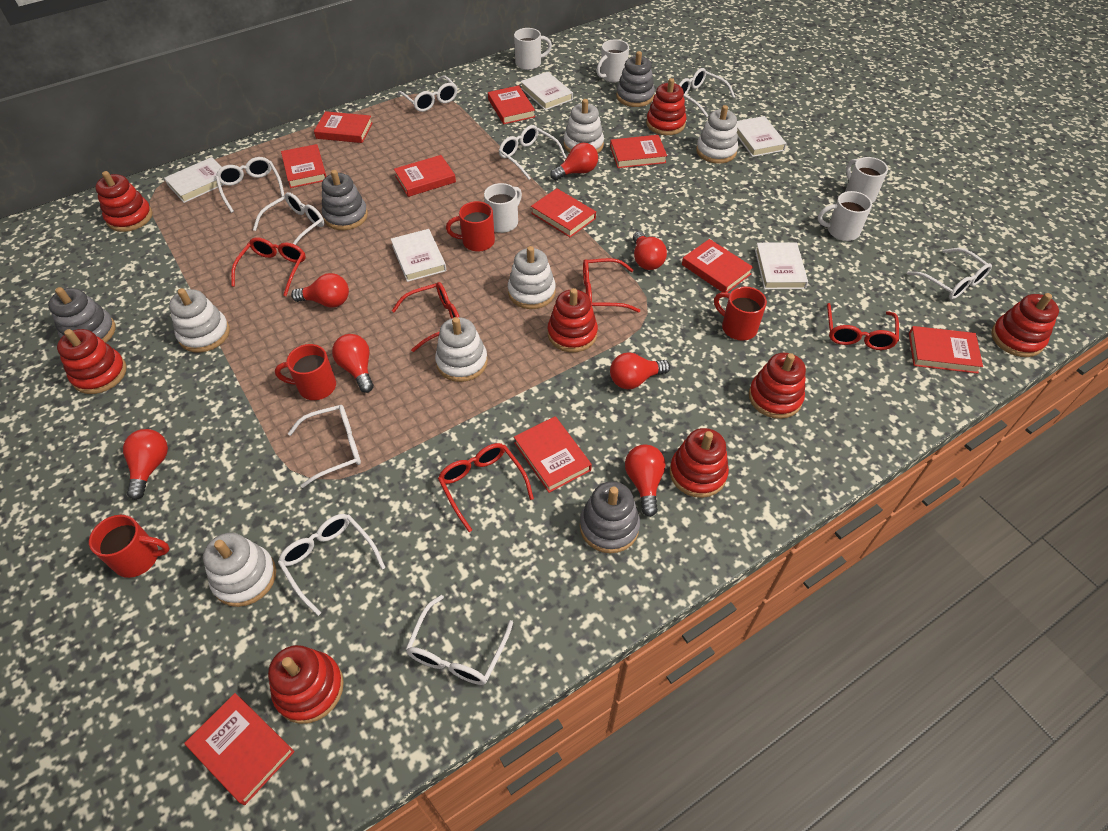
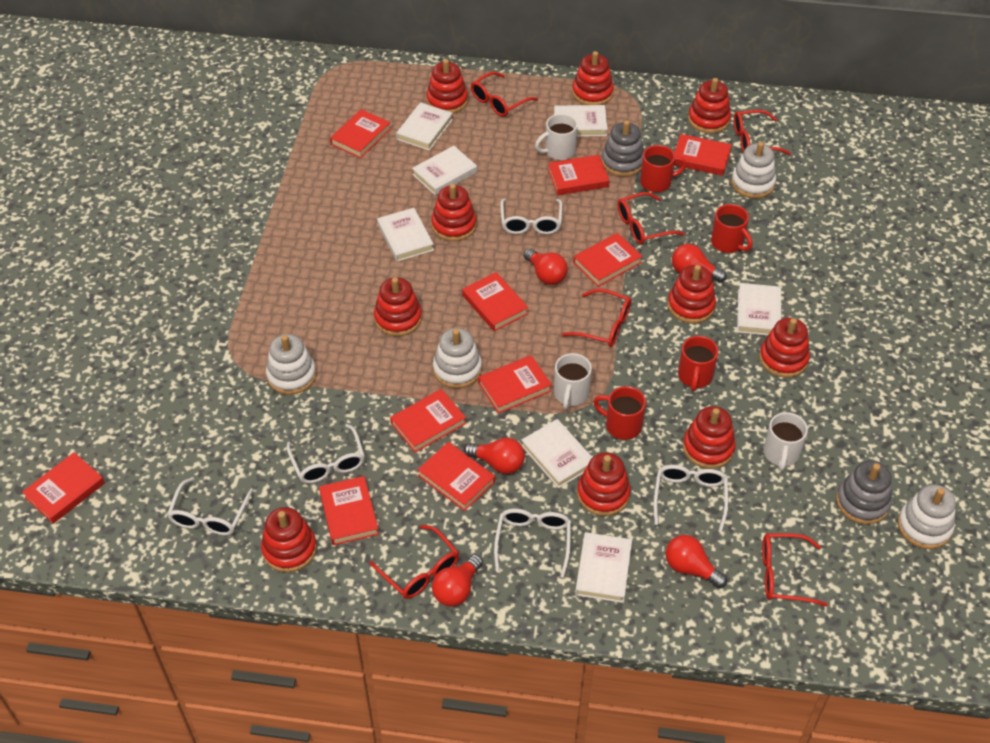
grey stacking toy: 4 -> 2
red glasses: 5 -> 6
red light bulb: 7 -> 5
red stacking toy: 8 -> 10
white book: 5 -> 7
white glasses: 9 -> 5
white mug: 5 -> 3
white stacking toy: 6 -> 4

